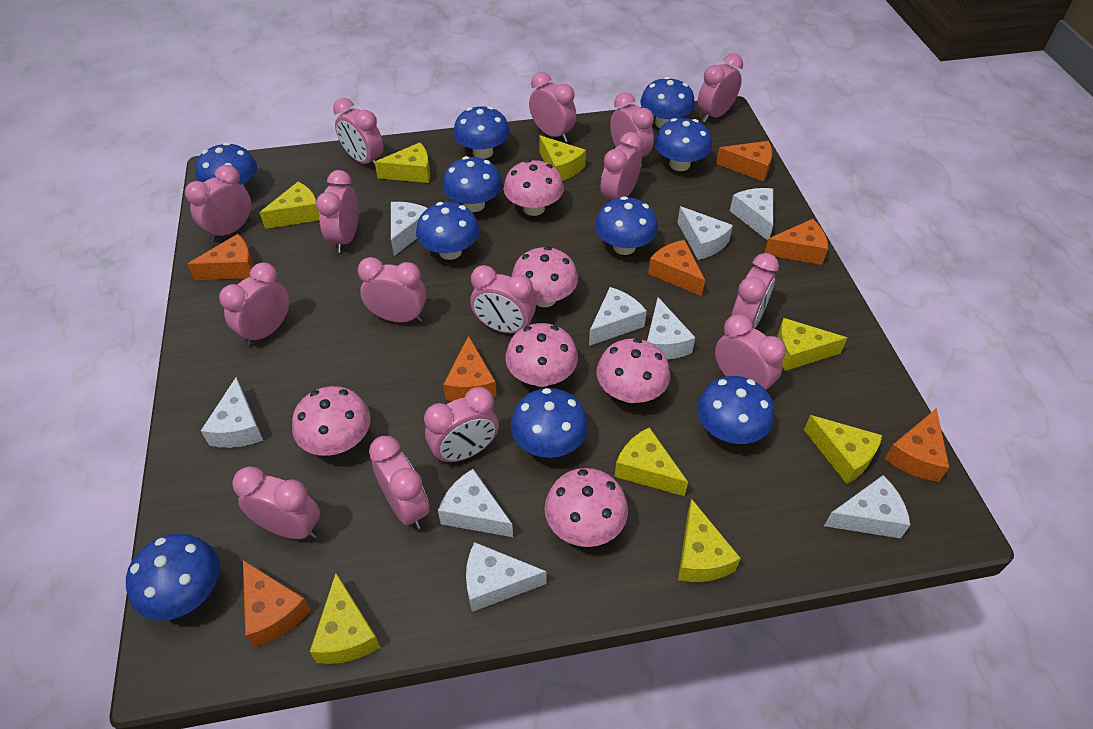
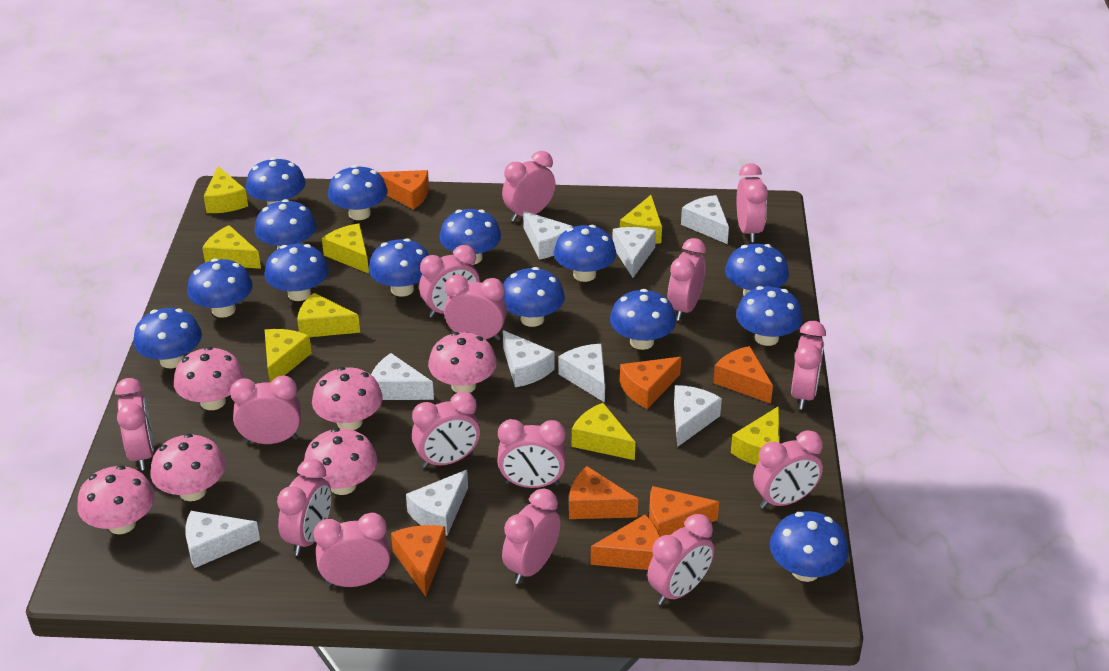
blue mushroom: 10 -> 14

